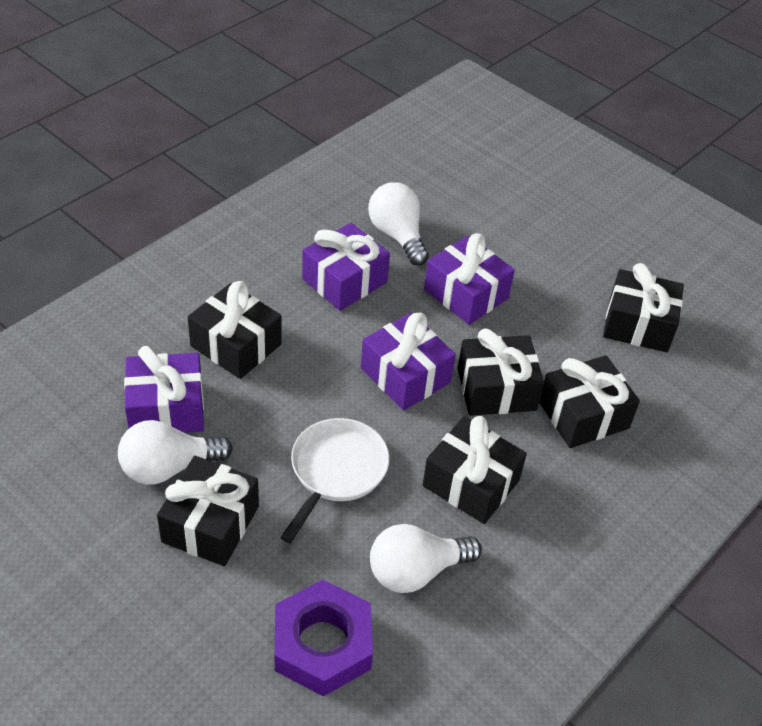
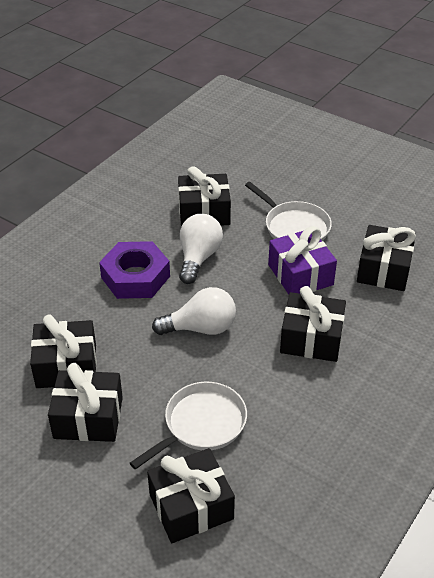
purple gift: 4 -> 1
white light bulb: 3 -> 2
white pan: 1 -> 2

